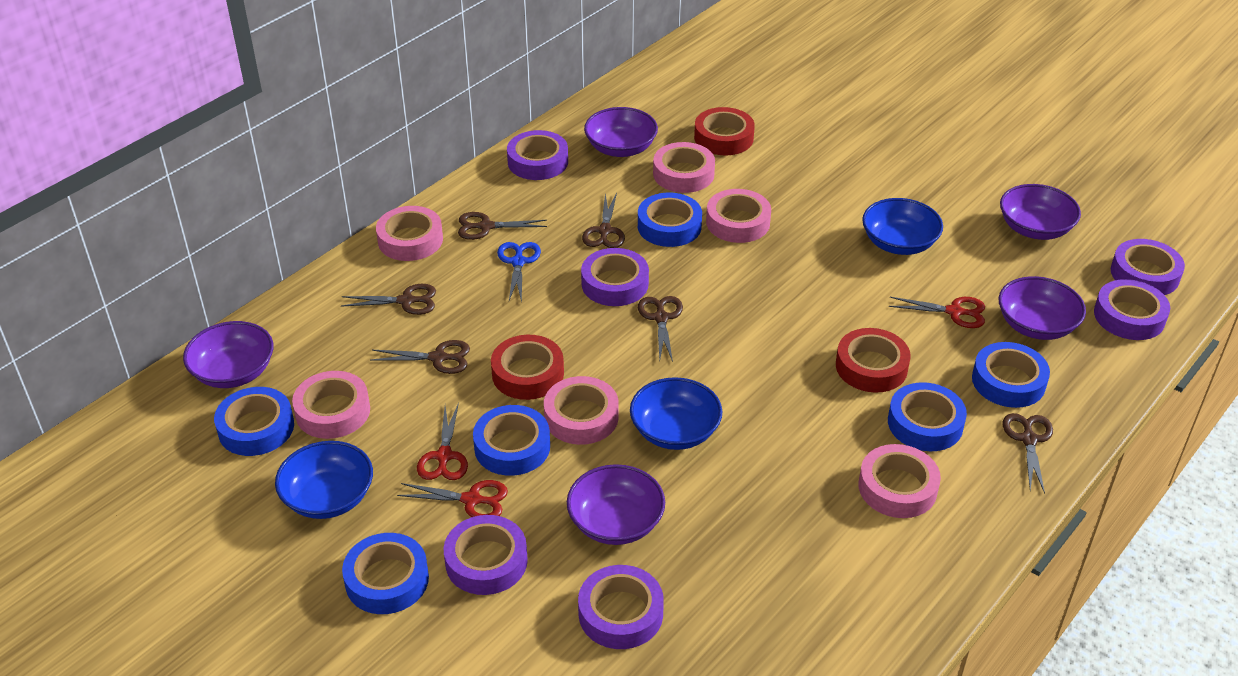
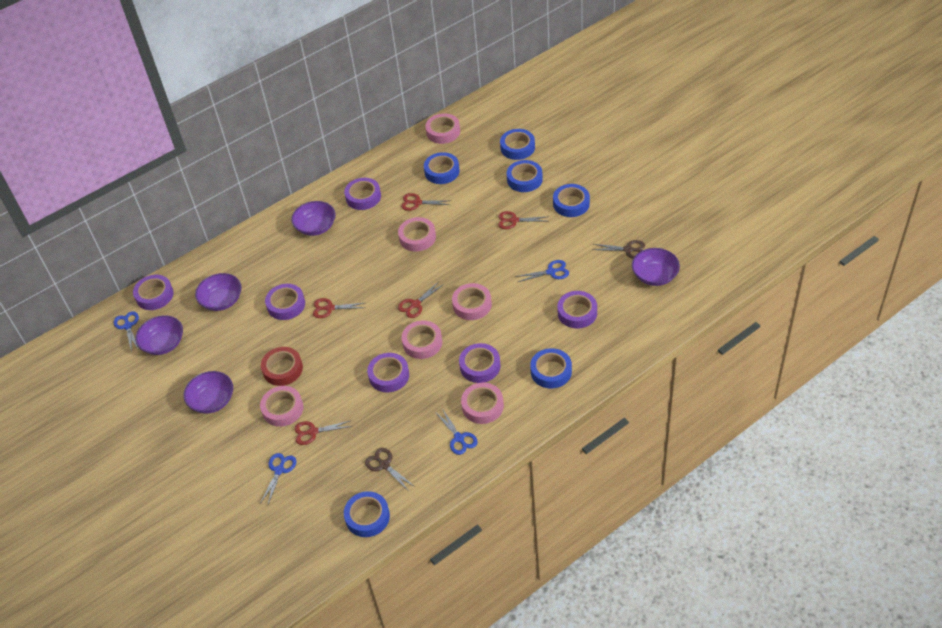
blue bowl: 3 -> 0
blue scissors: 1 -> 4
brown scissors: 6 -> 2
red scissors: 3 -> 5
red tape: 3 -> 1

